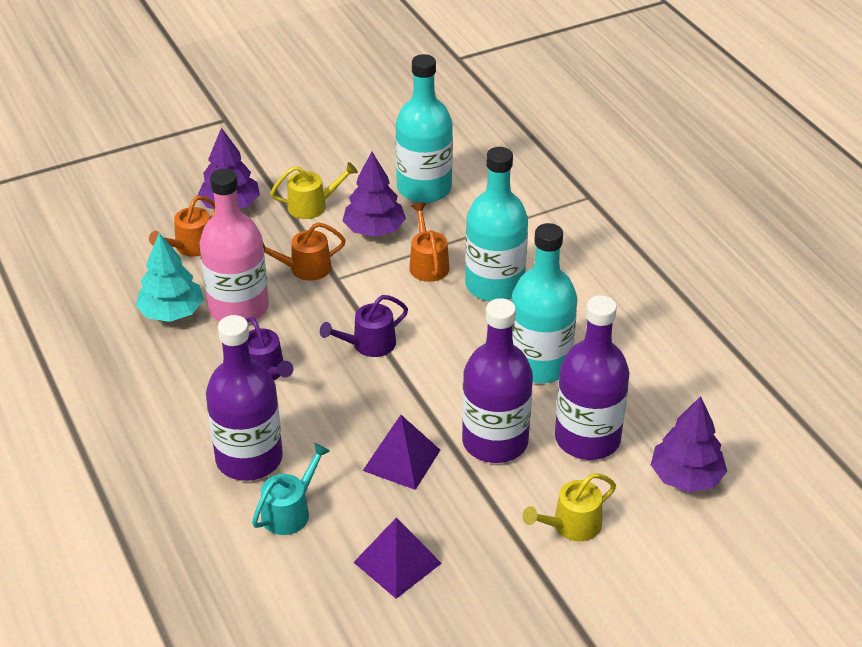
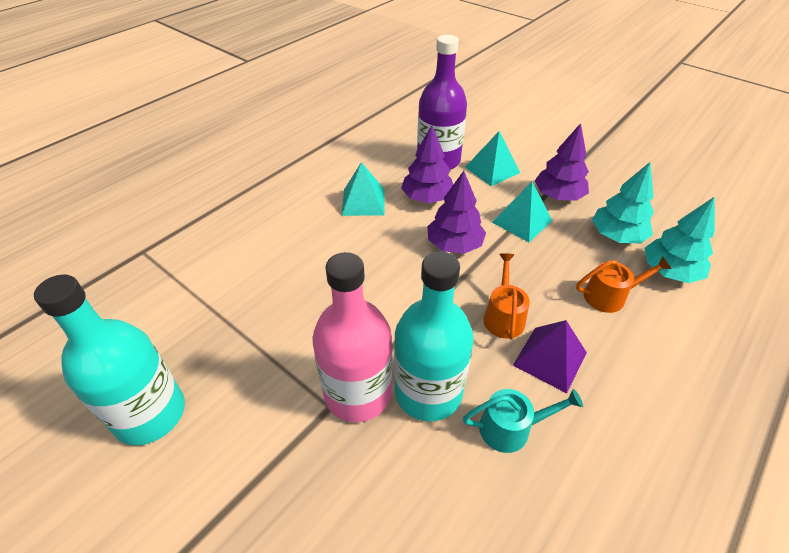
orange watering can: 3 -> 2
purple bottle: 3 -> 1
purple pyramid: 2 -> 1
purple watering can: 2 -> 0
turquoise bottle: 3 -> 2
turquoise pyramid: 0 -> 3
turquoise tree: 1 -> 2
yellow watering can: 2 -> 0

